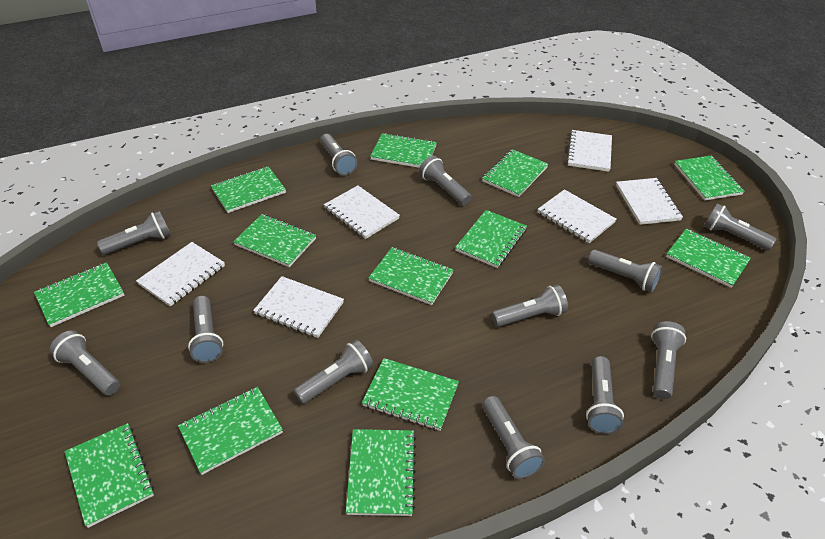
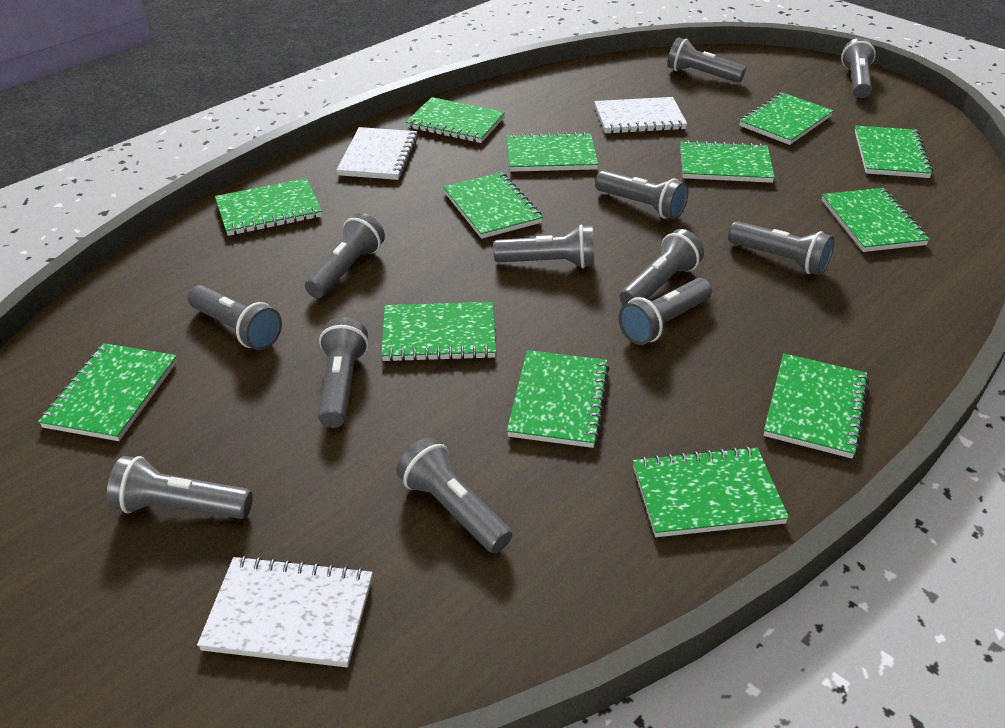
white notebook: 6 -> 3

